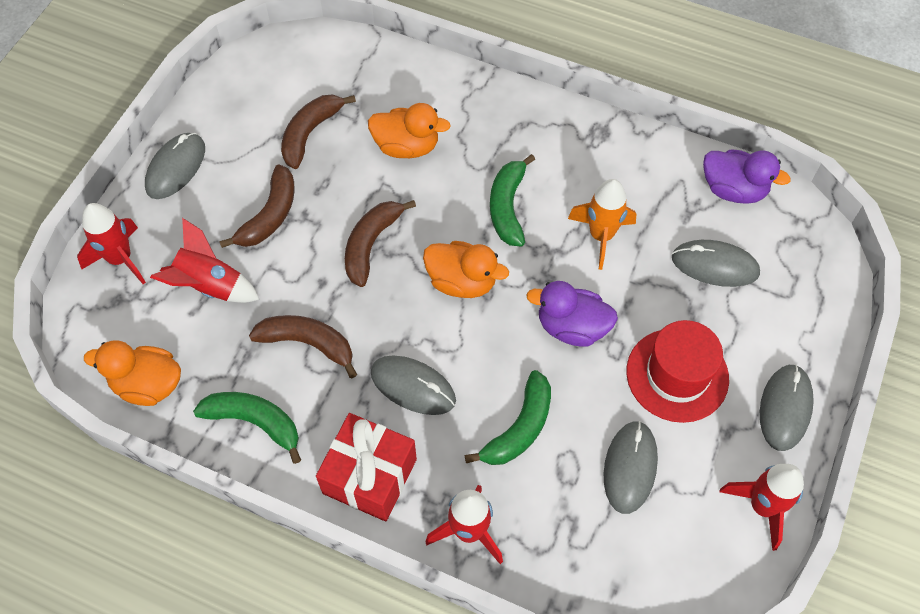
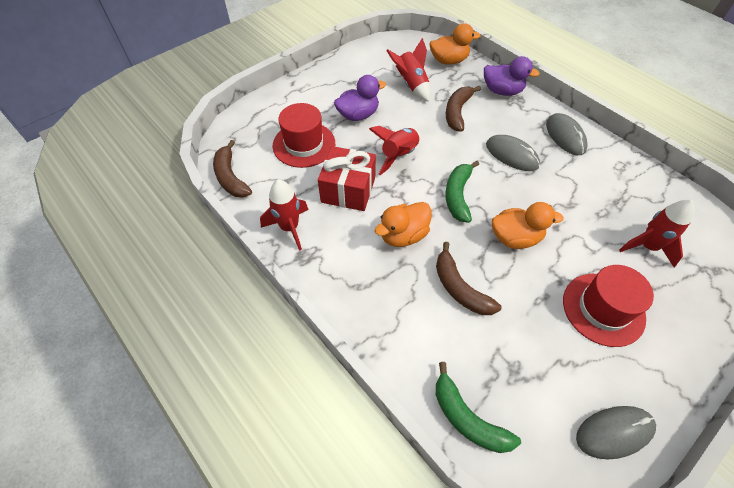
brown banana: 4 -> 3
green banana: 3 -> 2
grey mouse: 5 -> 3
orange rocket: 1 -> 0
red hat: 1 -> 2

